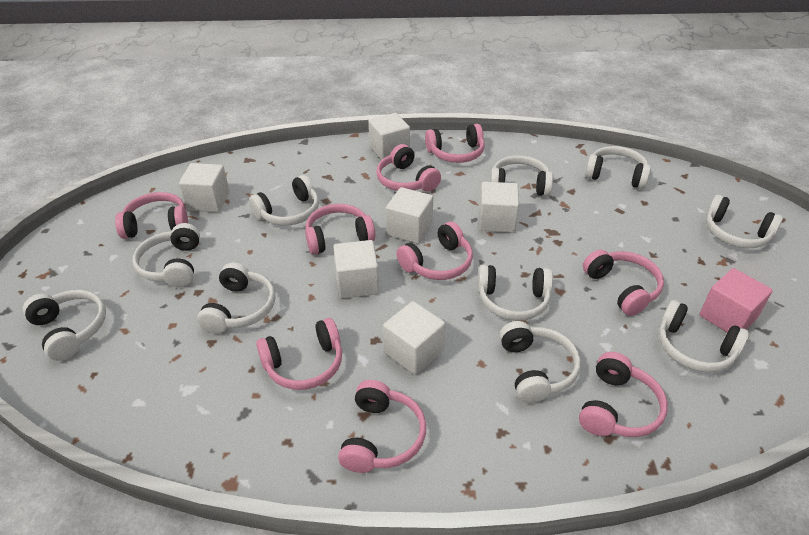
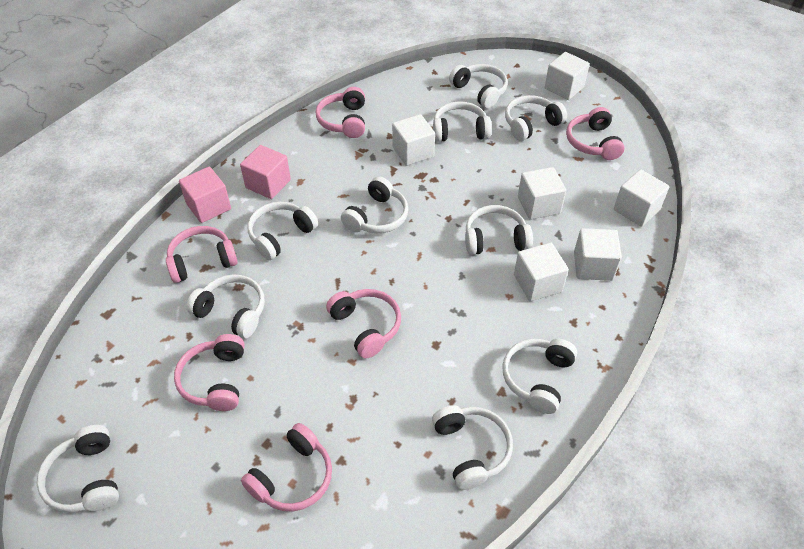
pink cube: 1 -> 2
pink headphones: 9 -> 6

